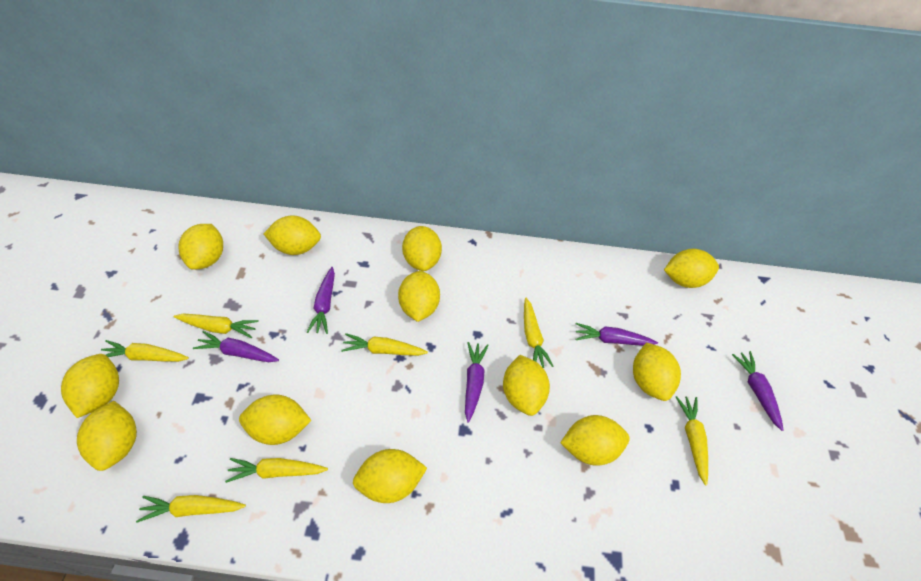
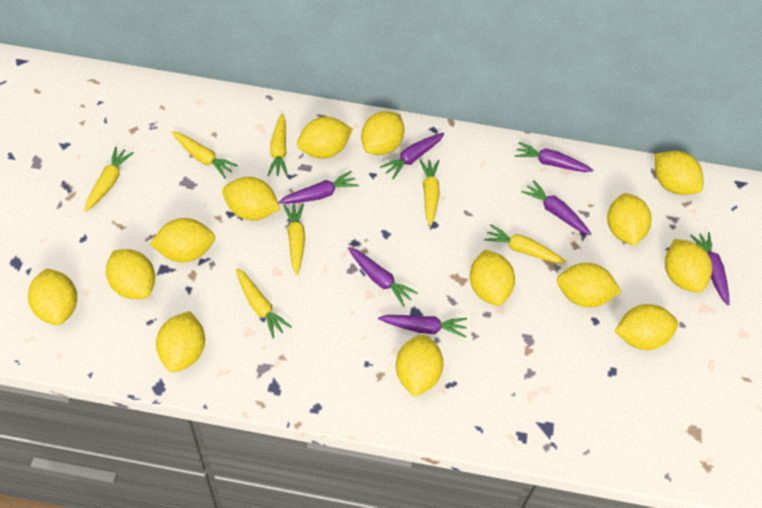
purple carrot: 5 -> 7
yellow lemon: 12 -> 14

